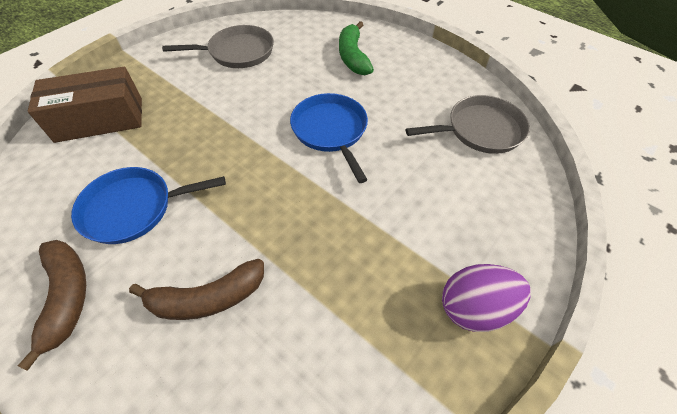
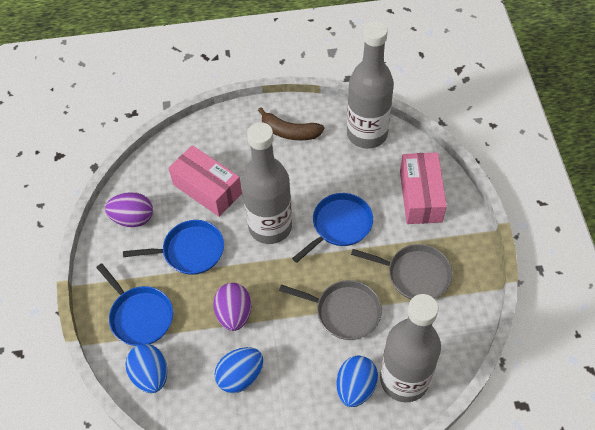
blue egg: 0 -> 3
blue pan: 2 -> 3
brown banana: 2 -> 1
brown box: 1 -> 0
green banana: 1 -> 0
grey bottle: 0 -> 3
pink box: 0 -> 2
purple egg: 1 -> 2

